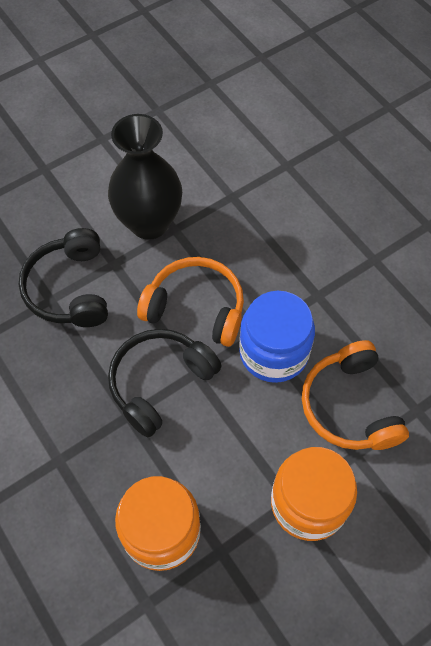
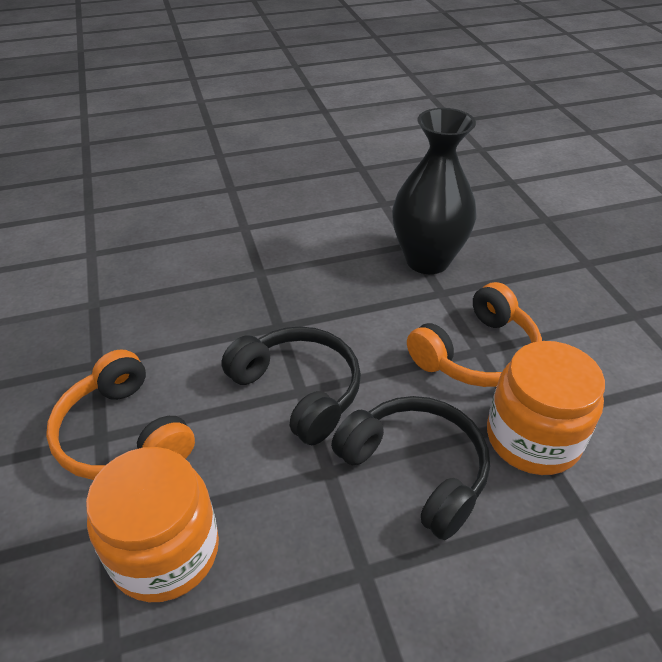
blue jar: 1 -> 0

